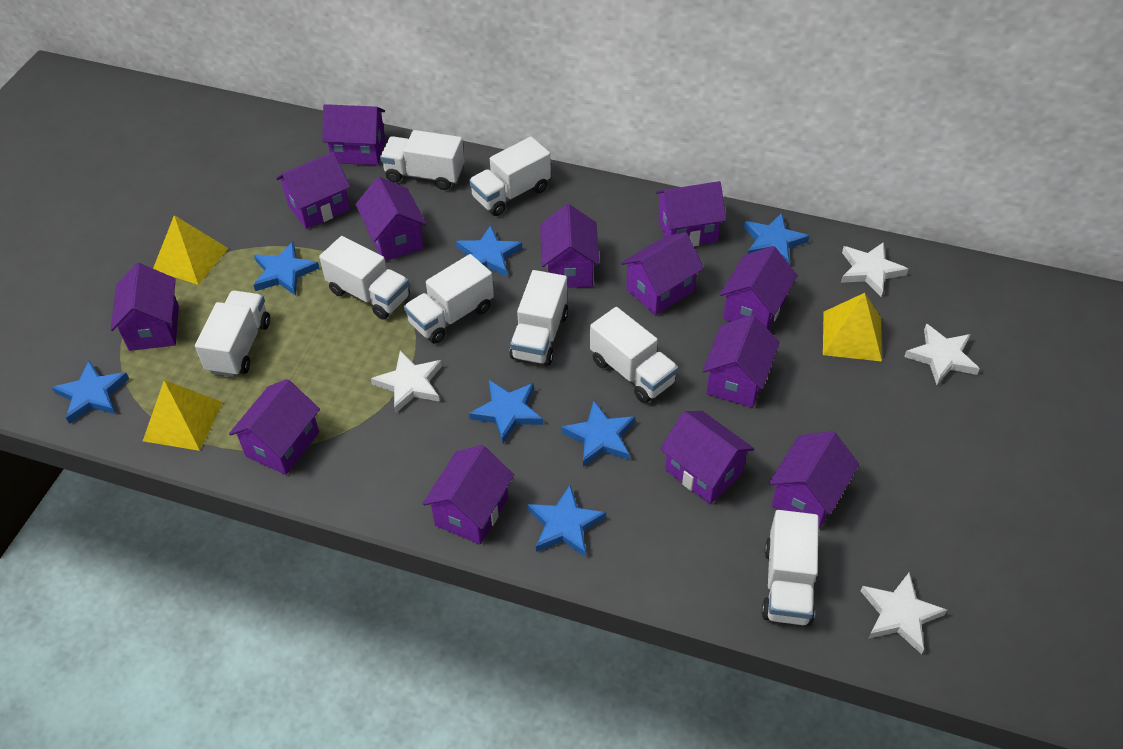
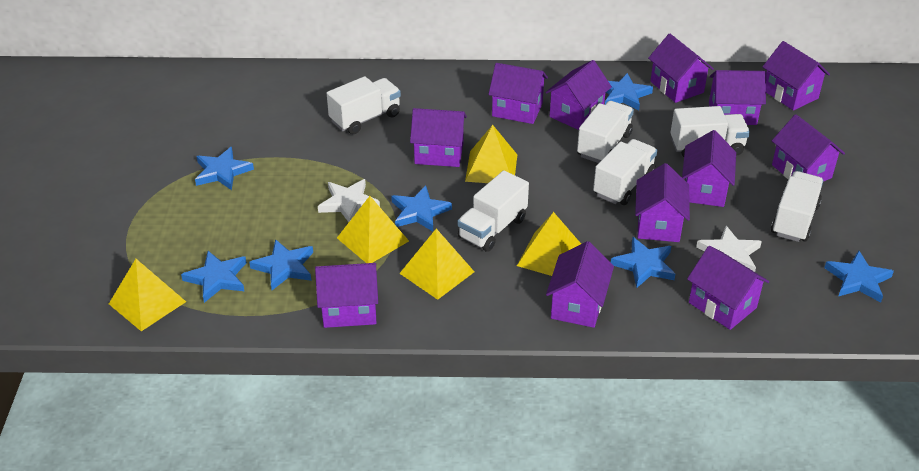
purple house: 13 -> 12
white star: 4 -> 2
white truck: 8 -> 6
yellow pyramid: 3 -> 5

